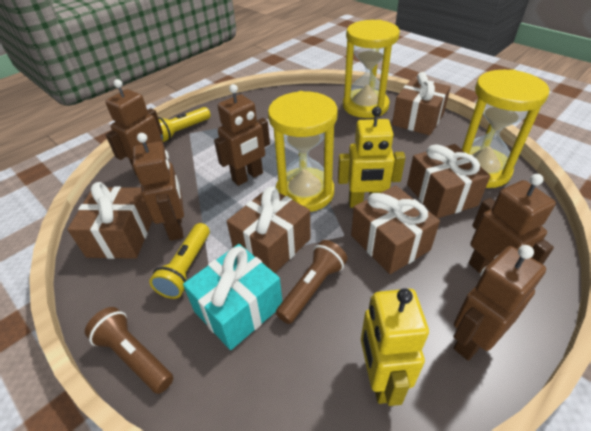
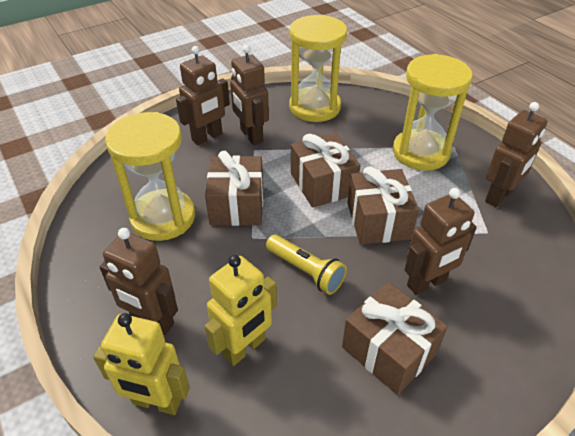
brown flashlight: 2 -> 0
brown gift: 5 -> 4
turquoise gift: 1 -> 0
yellow flashlight: 2 -> 1

